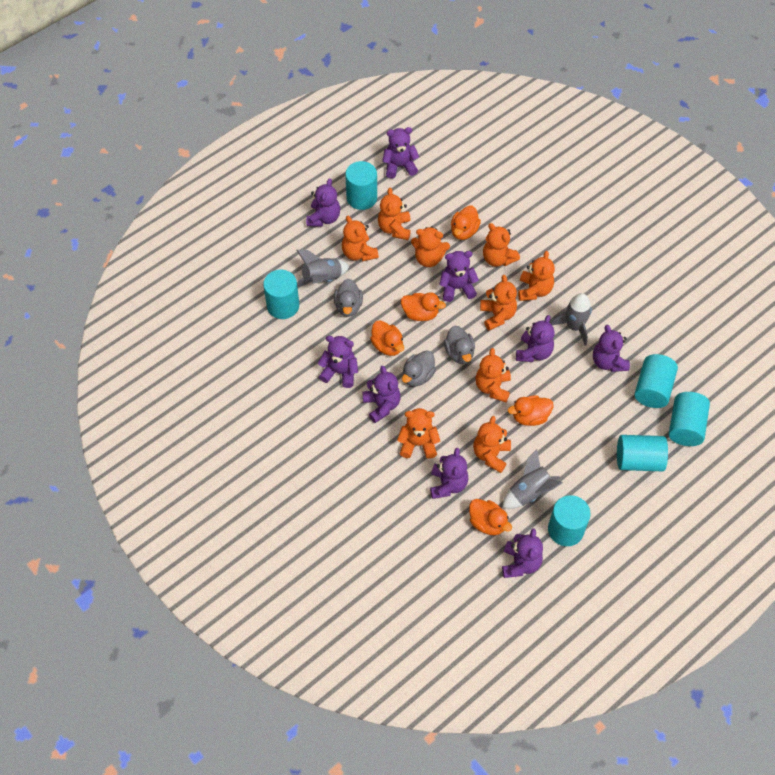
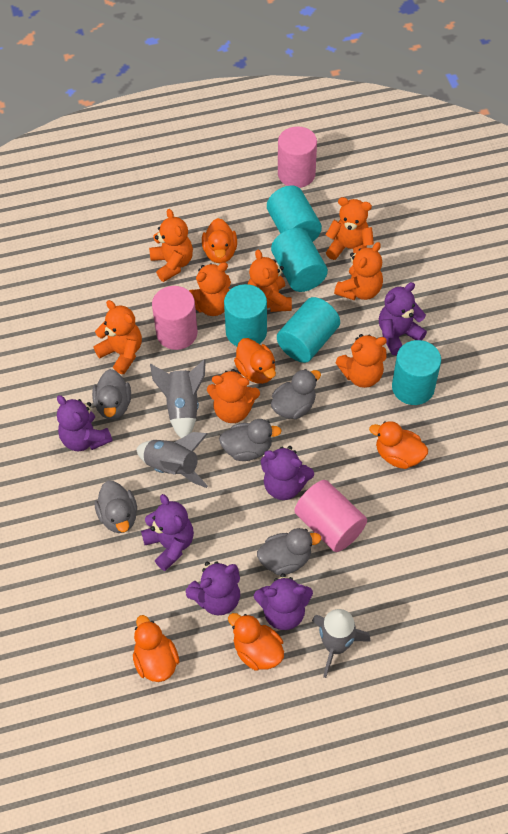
grey duck: 3 -> 5
orange teddy bear: 9 -> 8
pink cylinder: 0 -> 3
purple teddy bear: 9 -> 6
turquoise cylinder: 6 -> 5

